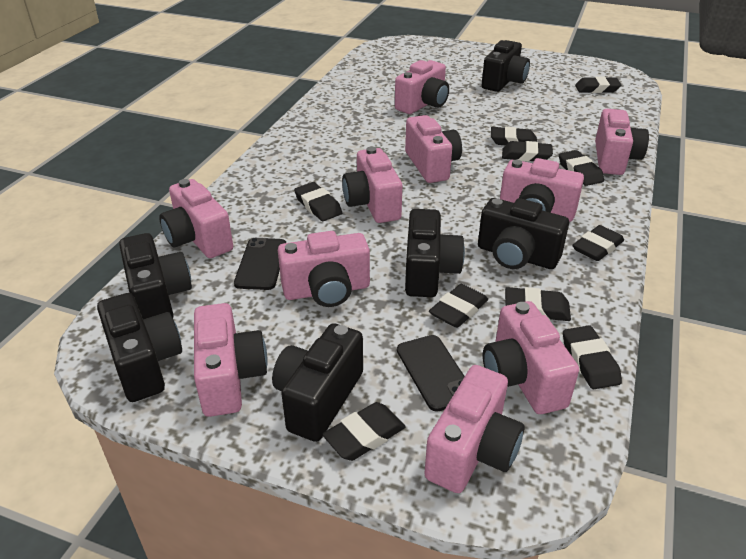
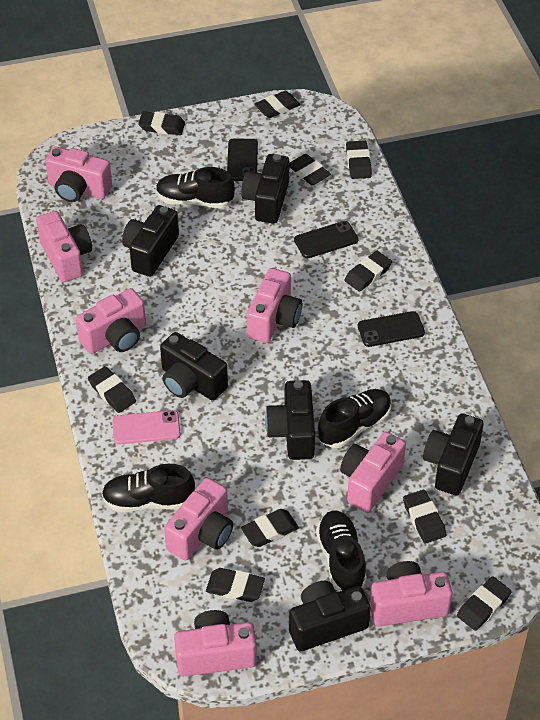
black phone: 2 -> 3
black shoe: 0 -> 4
pink camera: 10 -> 8
pink phone: 0 -> 1

